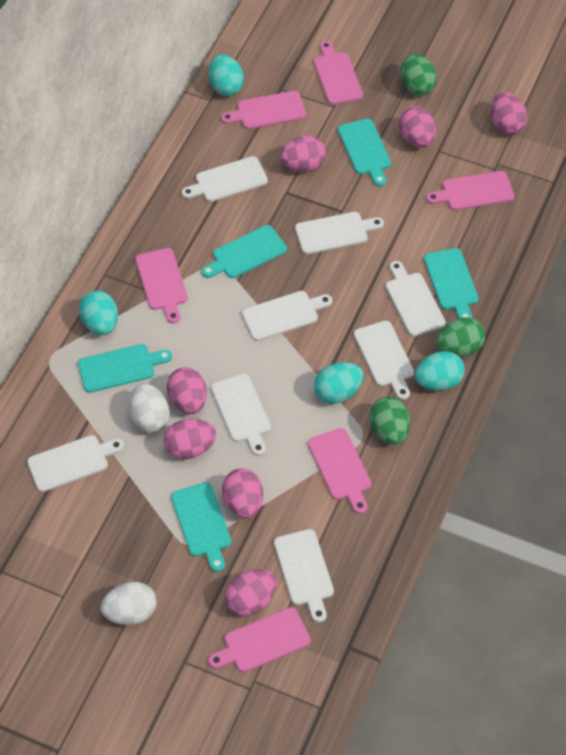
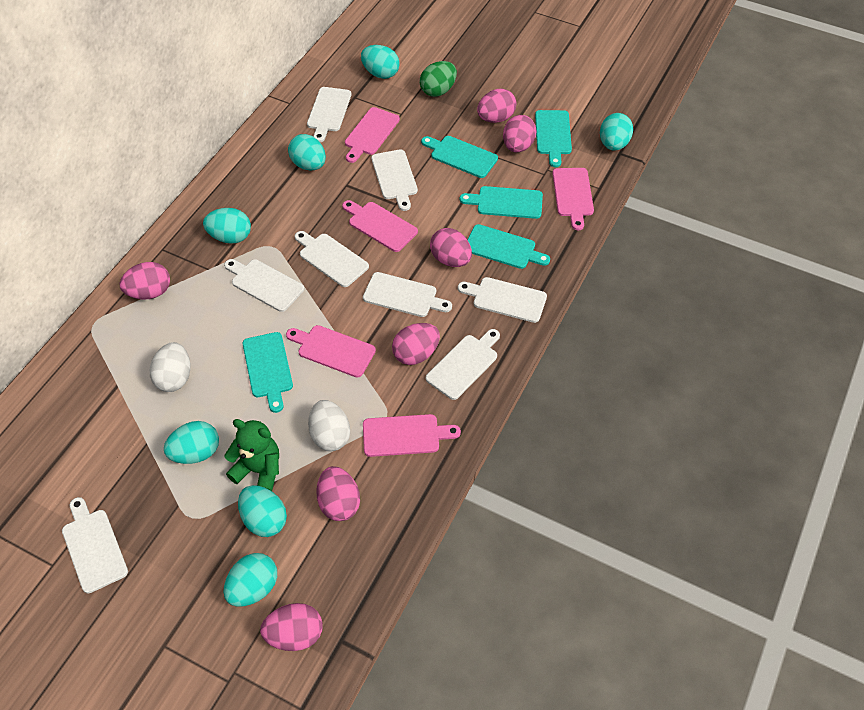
green egg: 3 -> 1
green teddy bear: 0 -> 1
pink cutting board: 6 -> 5
turquoise egg: 4 -> 7

